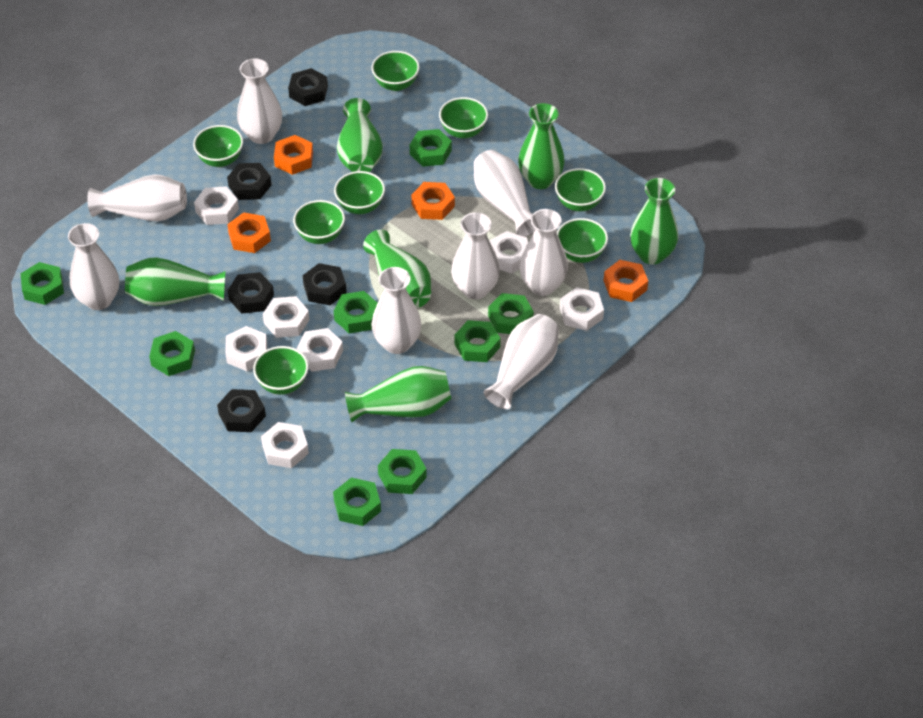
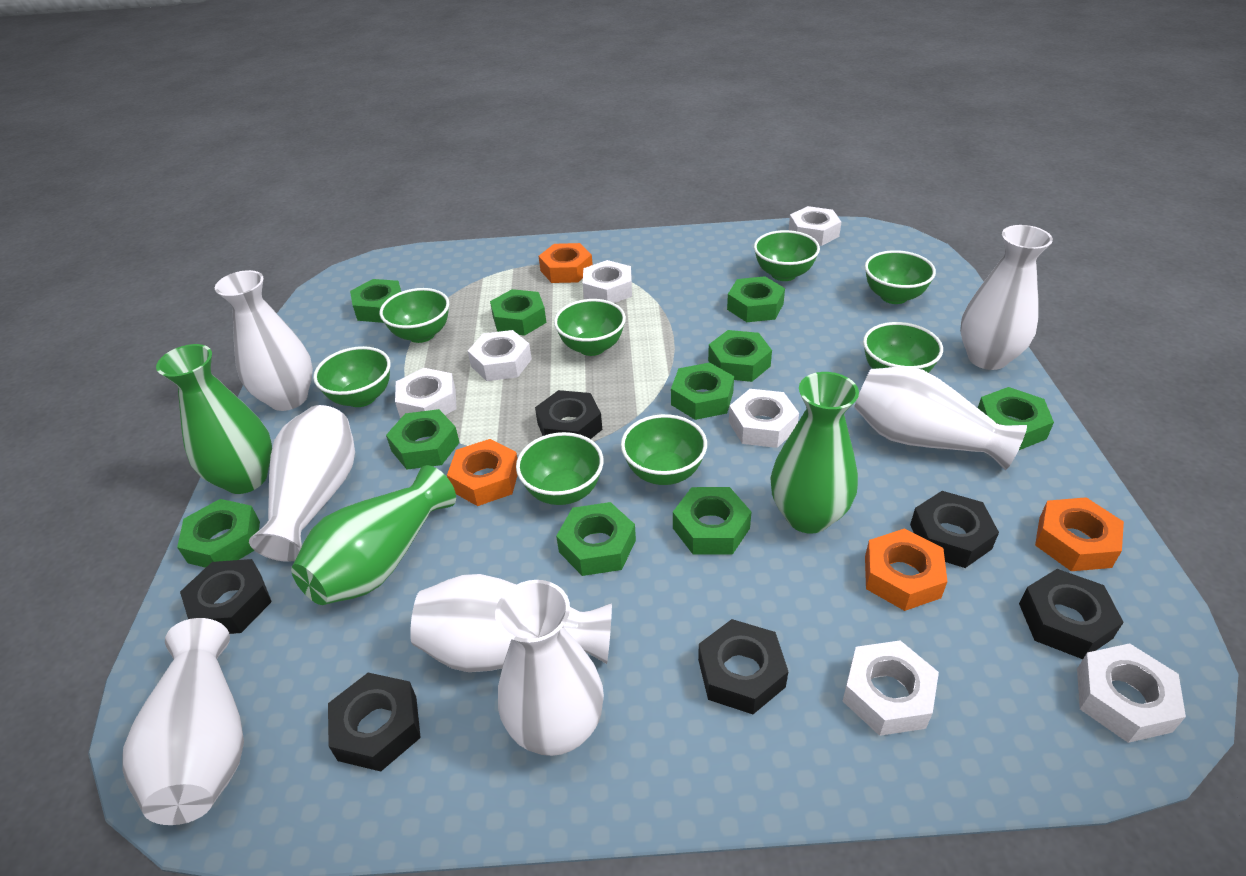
black nut: 5 -> 6
green nut: 8 -> 10
green vase: 6 -> 3
white vase: 8 -> 7

